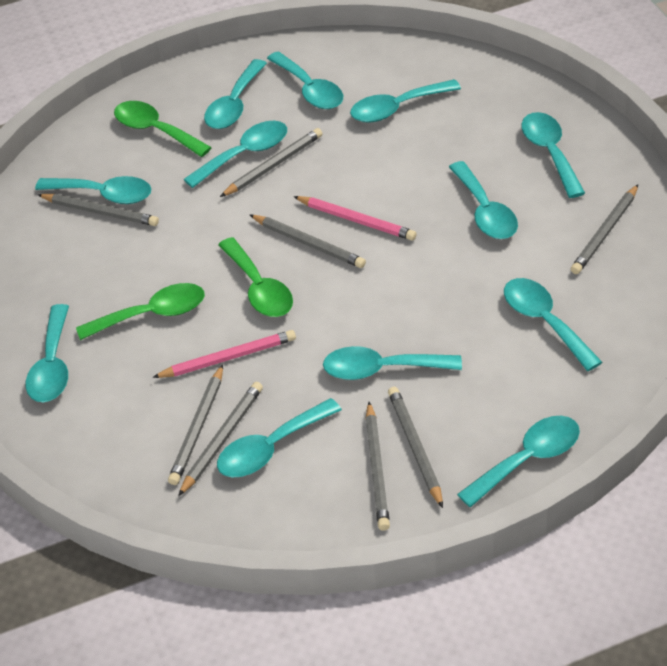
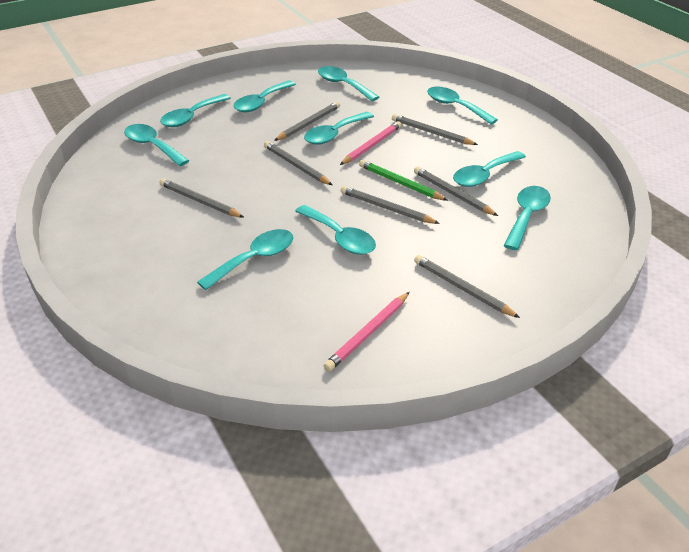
green pencil: 0 -> 1
green spoon: 3 -> 0
grey pencil: 8 -> 7
turquoise spoon: 12 -> 10

